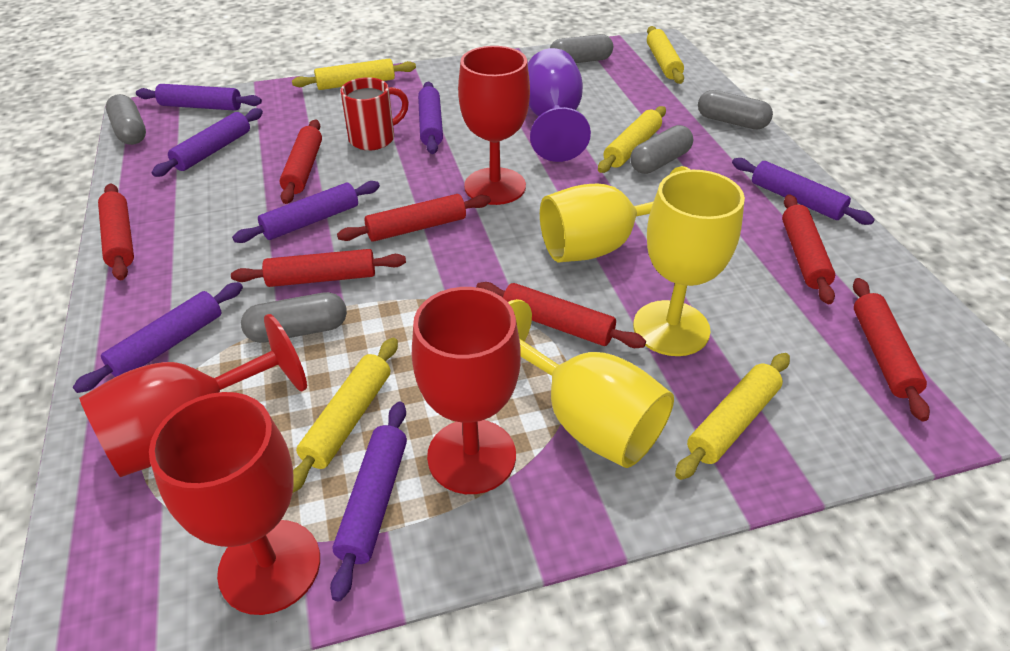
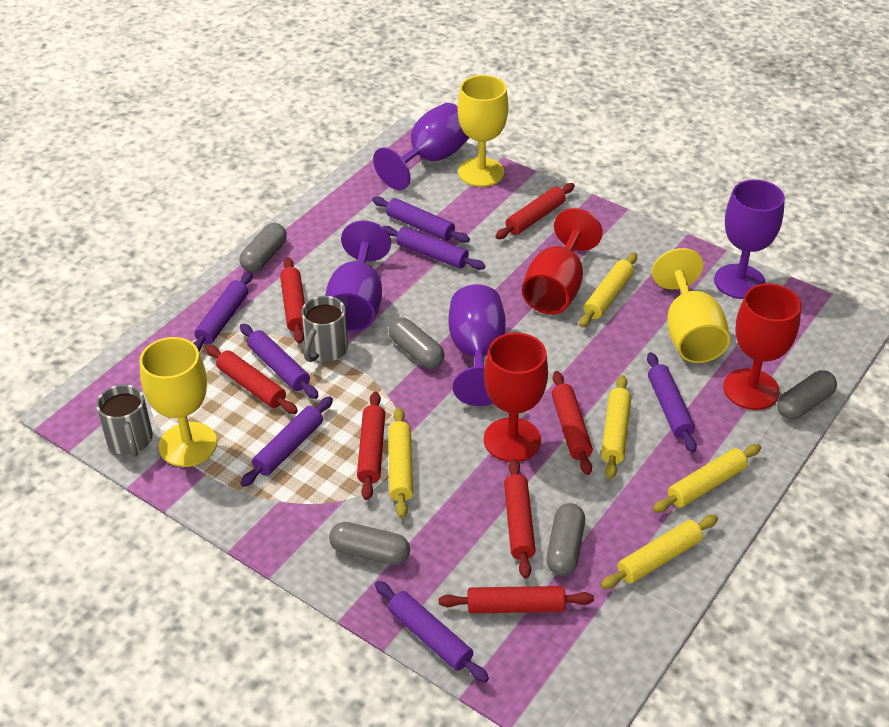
grey mug: 0 -> 2
purple goblet: 1 -> 4
red goblet: 4 -> 3
red mug: 1 -> 0

